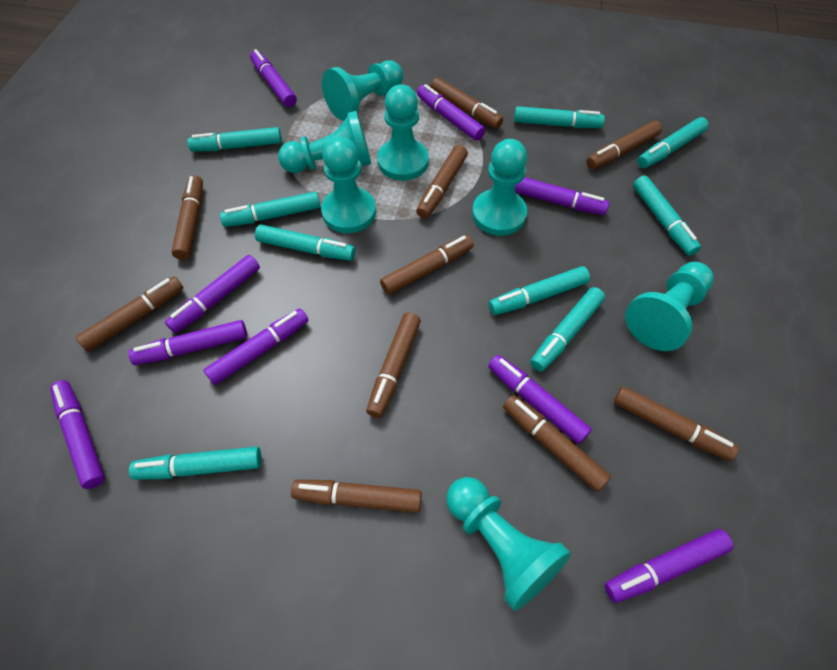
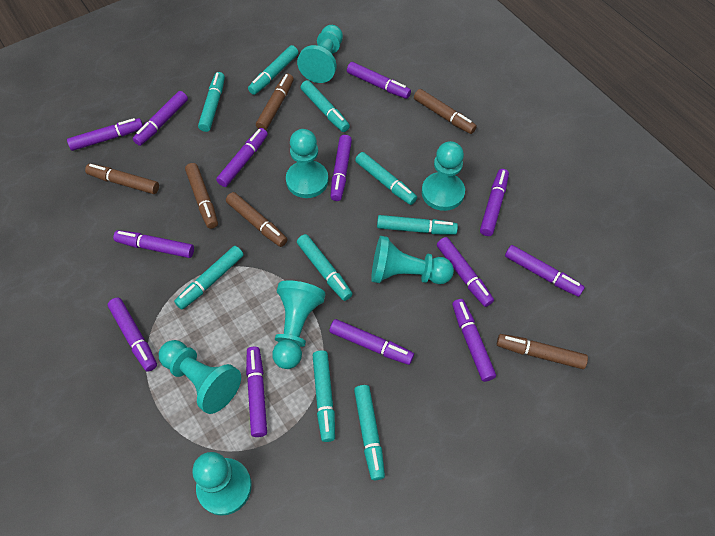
brown marker: 10 -> 6
purple marker: 9 -> 13

